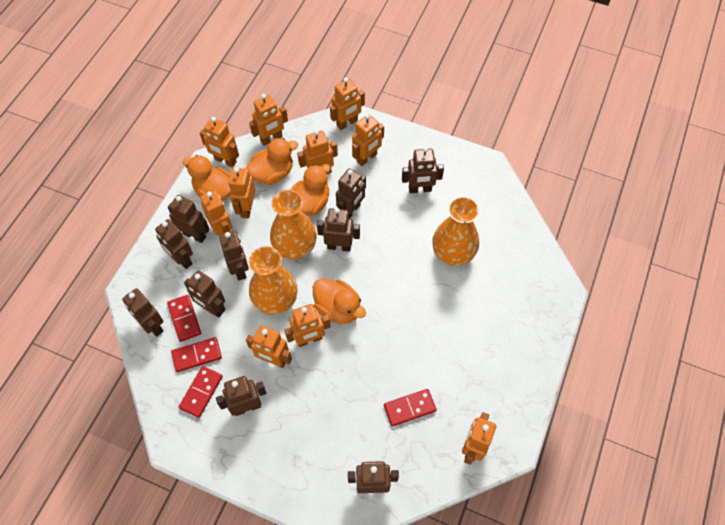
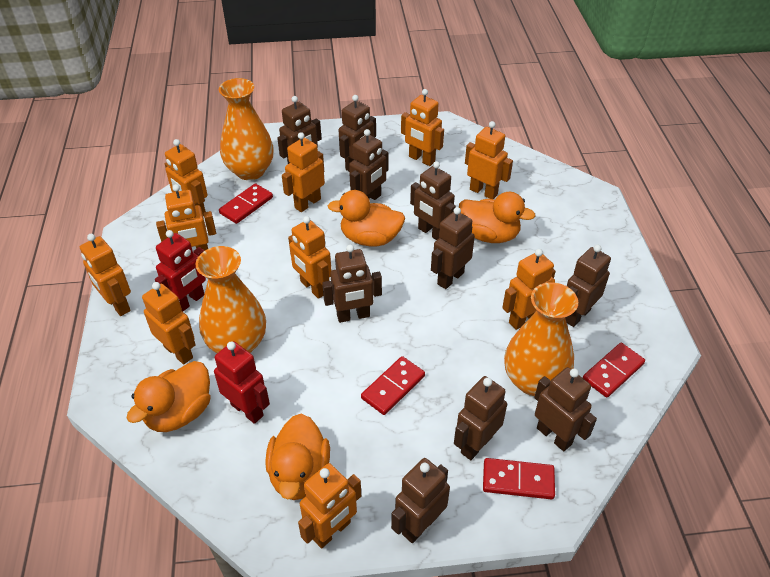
red robot: 0 -> 2

